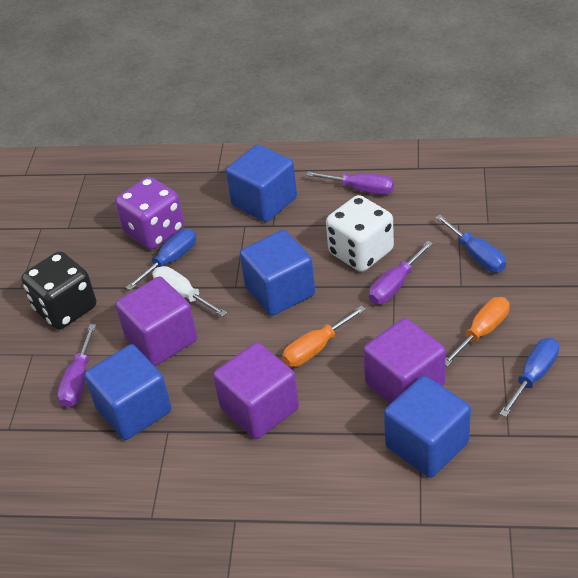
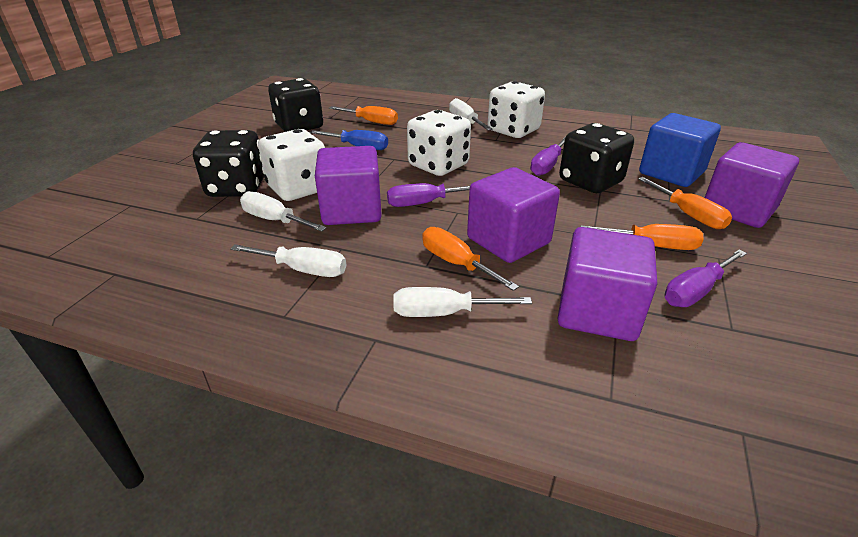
black dice: 1 -> 3
blue cube: 4 -> 1
blue screwdriver: 3 -> 1
orange screwdriver: 2 -> 4
purple cube: 3 -> 4
purple dice: 1 -> 0
white dice: 1 -> 3
white screwdriver: 1 -> 4

